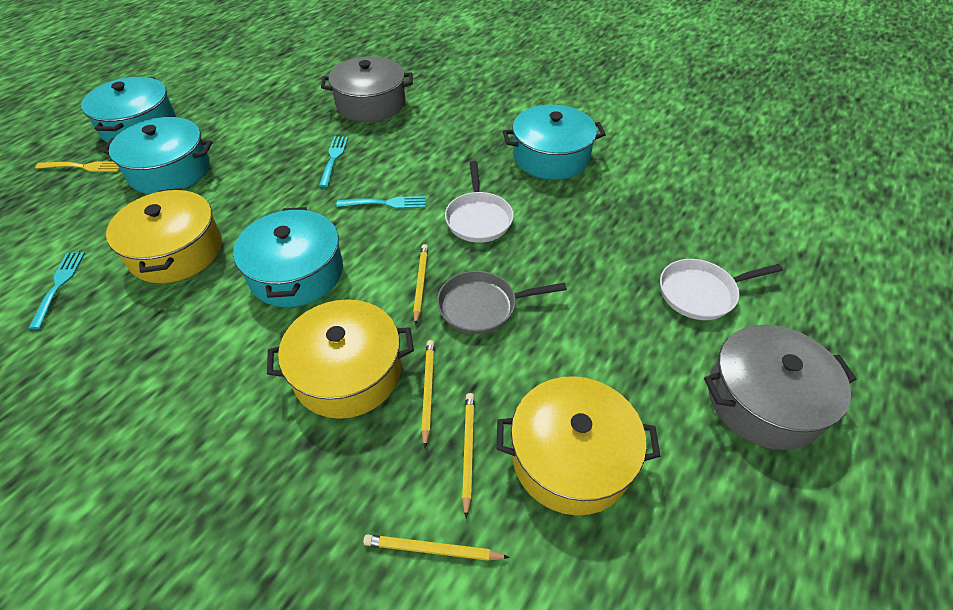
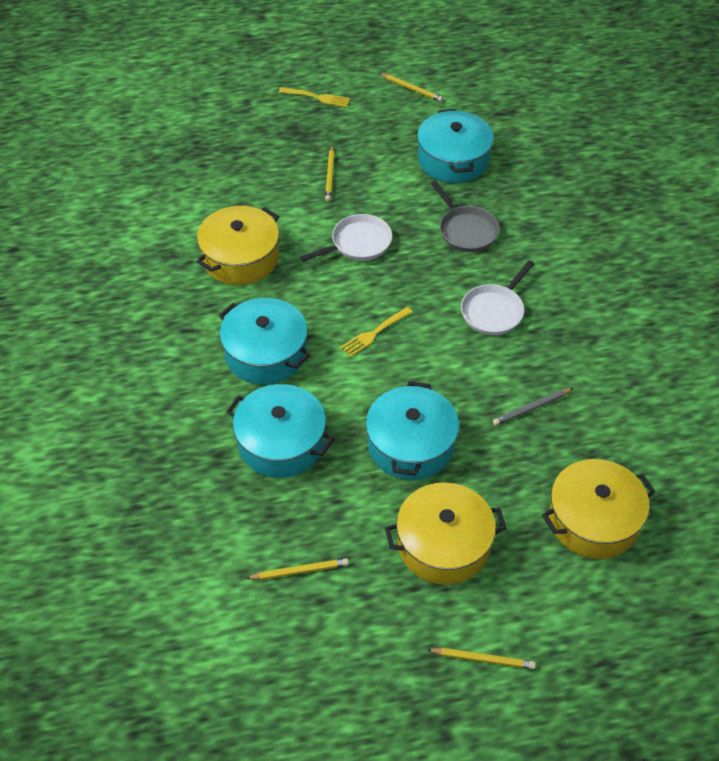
grey pencil: 0 -> 1
grey pot: 2 -> 0
turquoise fork: 3 -> 0
yellow fork: 1 -> 2

